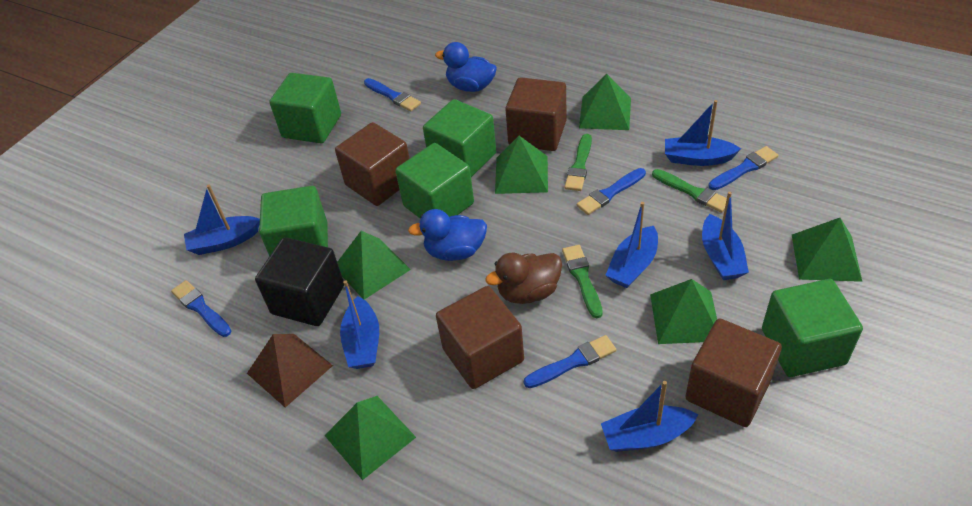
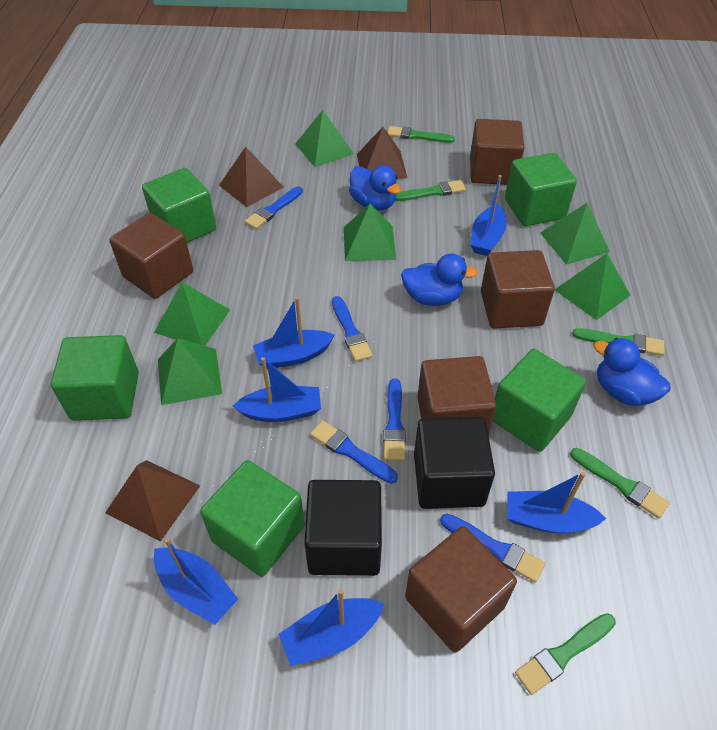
black cube: 1 -> 2
blue duck: 2 -> 3
brown cube: 4 -> 5
brown duck: 1 -> 0
brown pyramid: 1 -> 3
green brush: 3 -> 5

